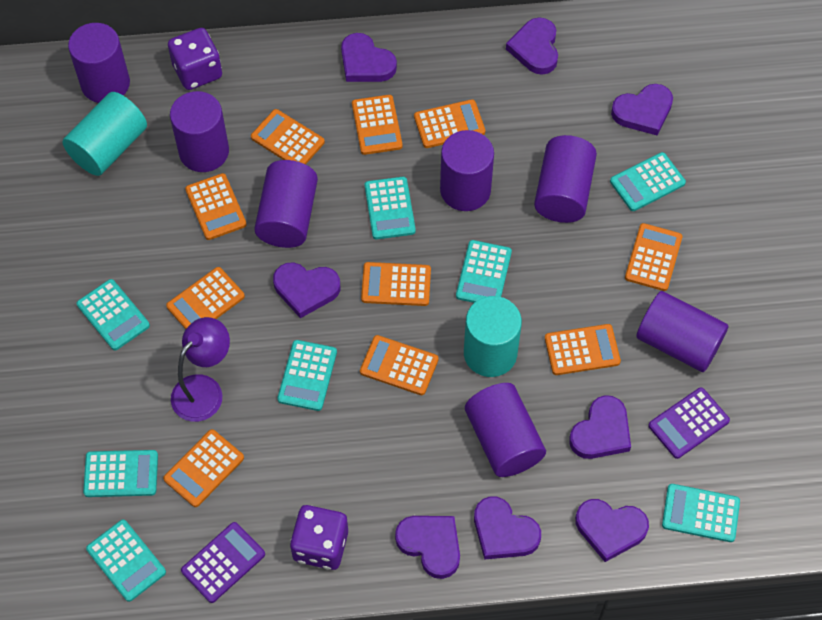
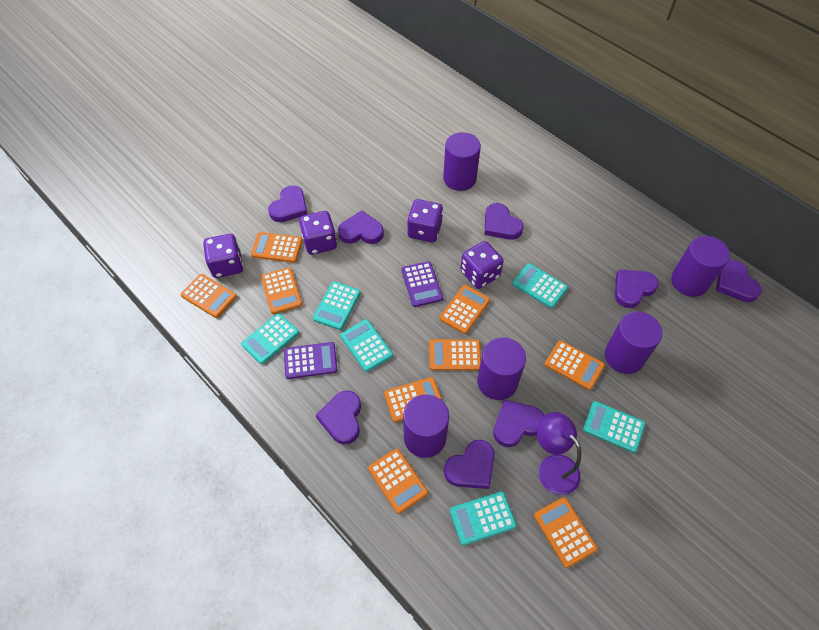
orange calculator: 10 -> 9
purple cylinder: 7 -> 5
purple dice: 2 -> 4
turquoise calculator: 8 -> 6
turquoise cylinder: 2 -> 0

